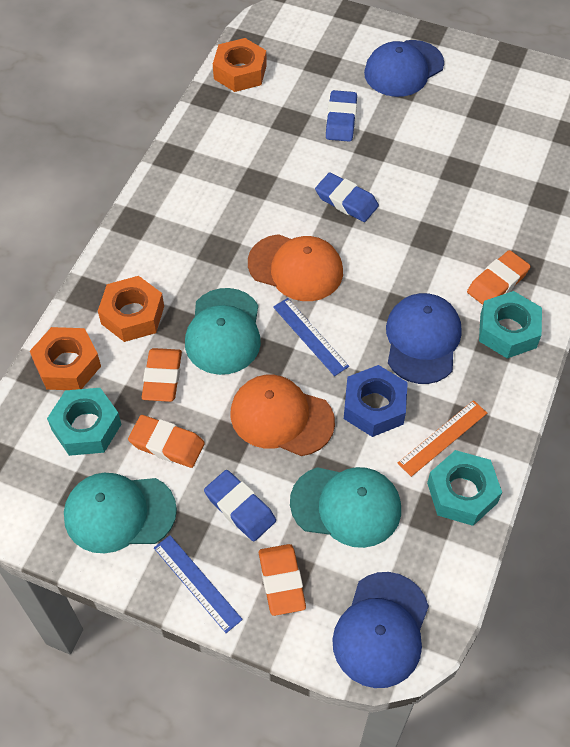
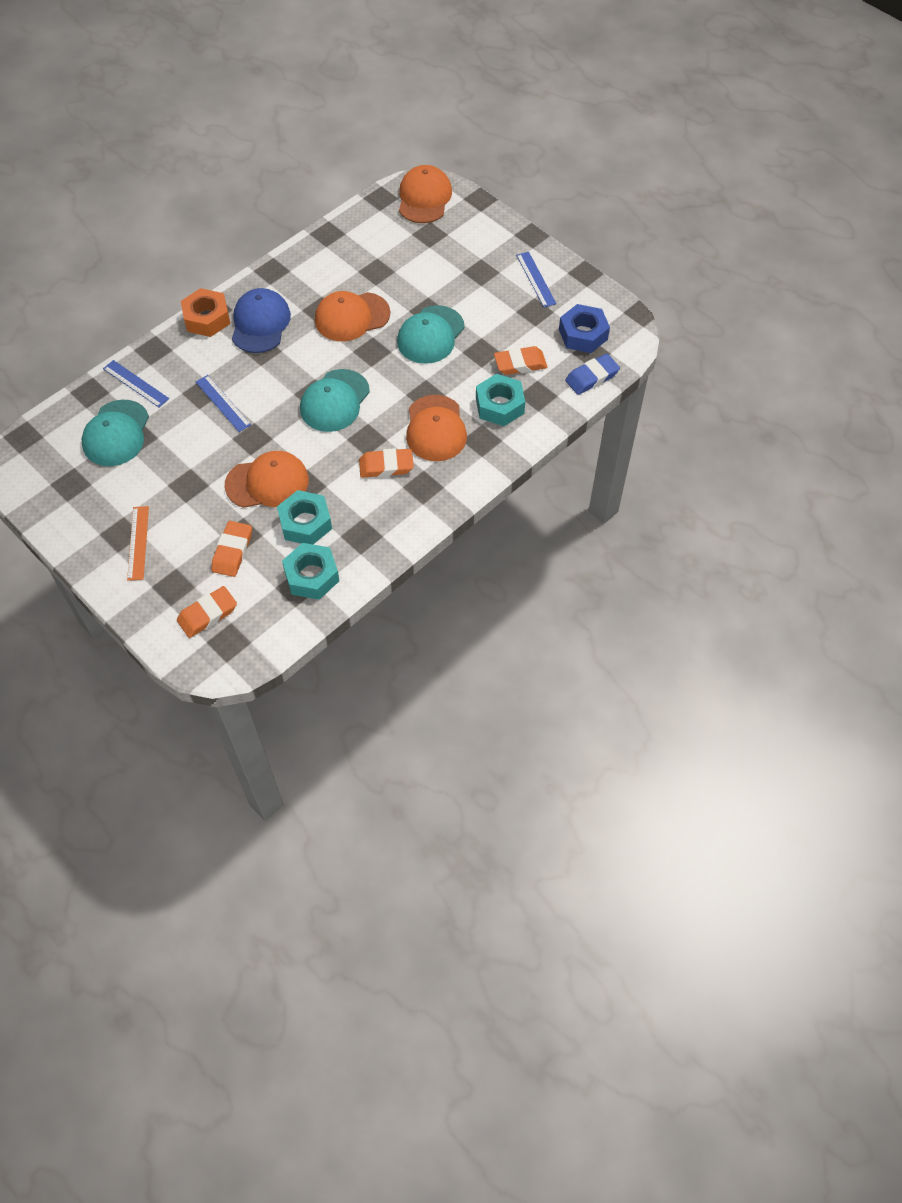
blue cap: 3 -> 1
blue eraser: 3 -> 1
blue ruler: 2 -> 3
orange cap: 2 -> 4
orange nut: 3 -> 1

